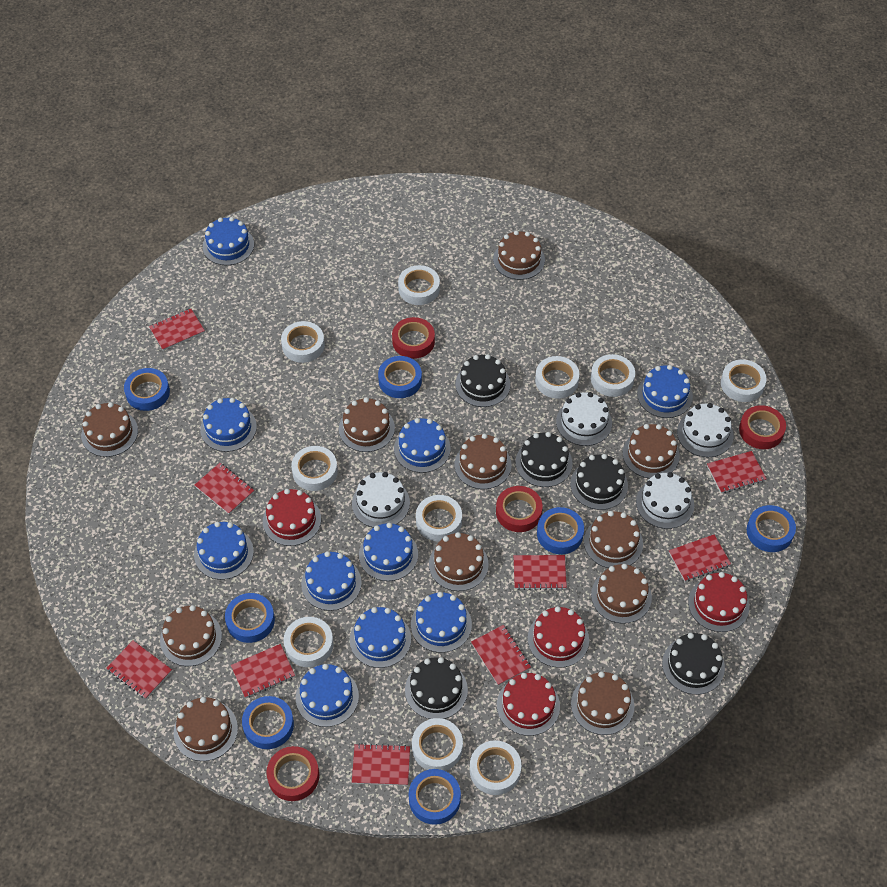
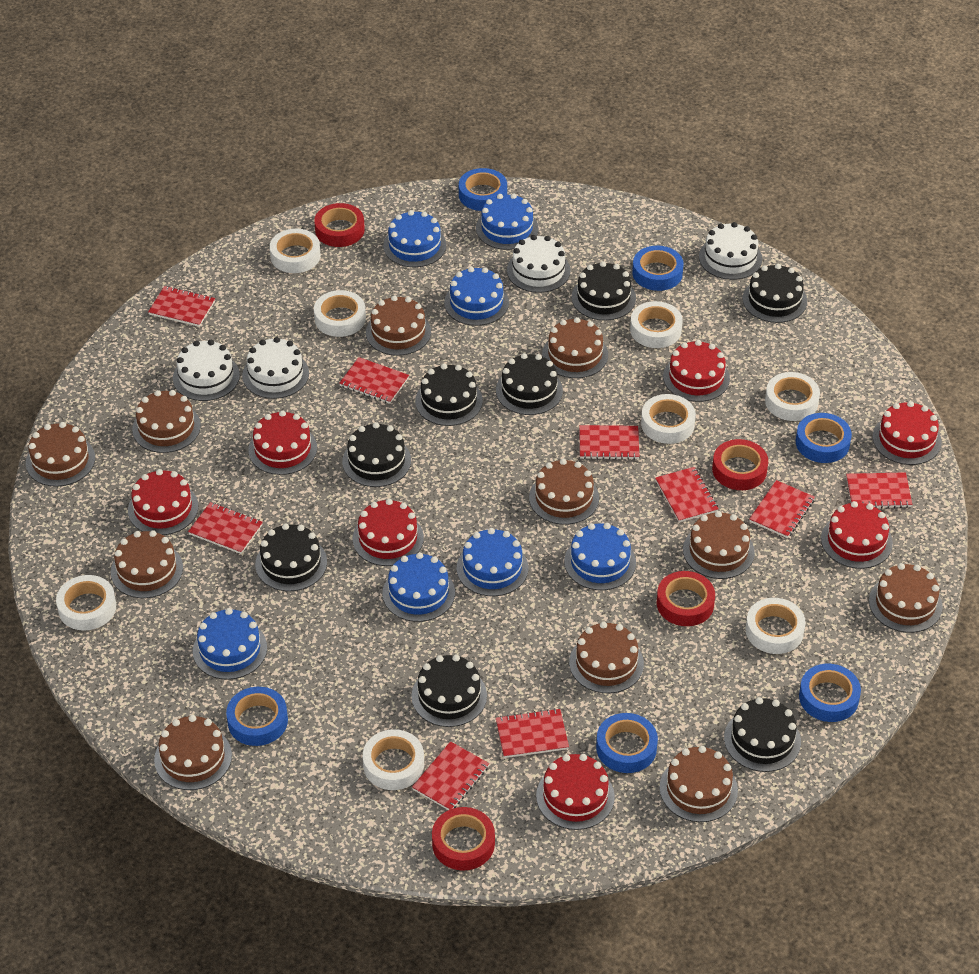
black cake: 5 -> 8
blue cake: 10 -> 7
blue tape: 7 -> 6
red cake: 4 -> 7
white tape: 10 -> 8

